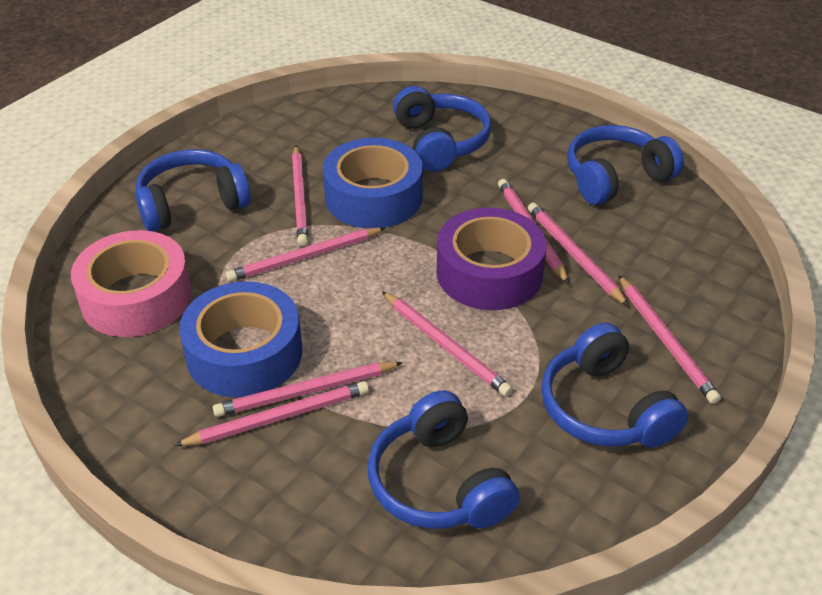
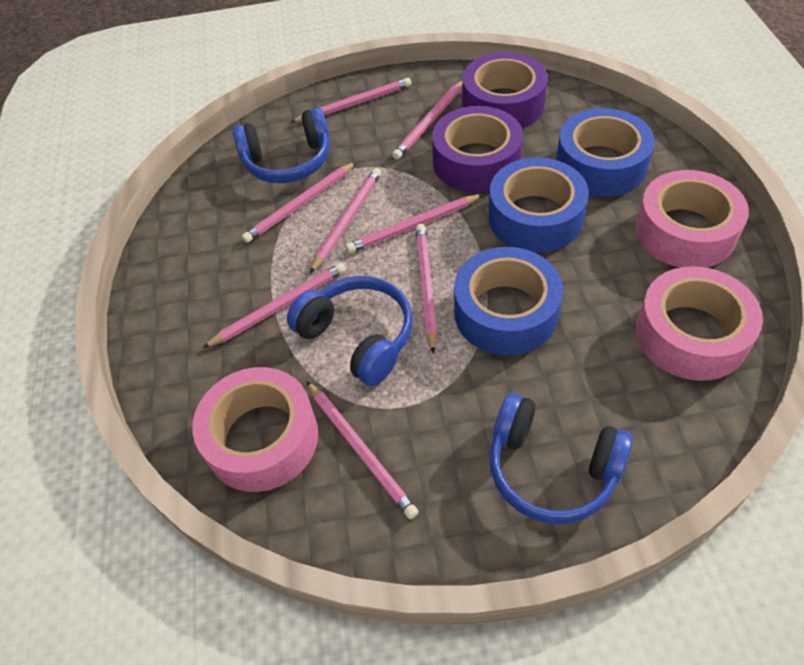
blue headphones: 5 -> 3
blue tape: 2 -> 3
pink tape: 1 -> 3
purple tape: 1 -> 2

